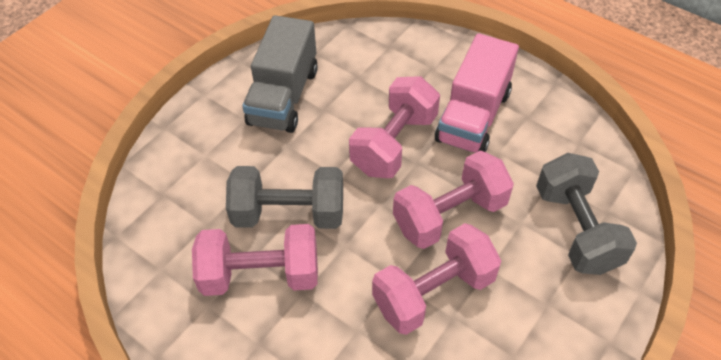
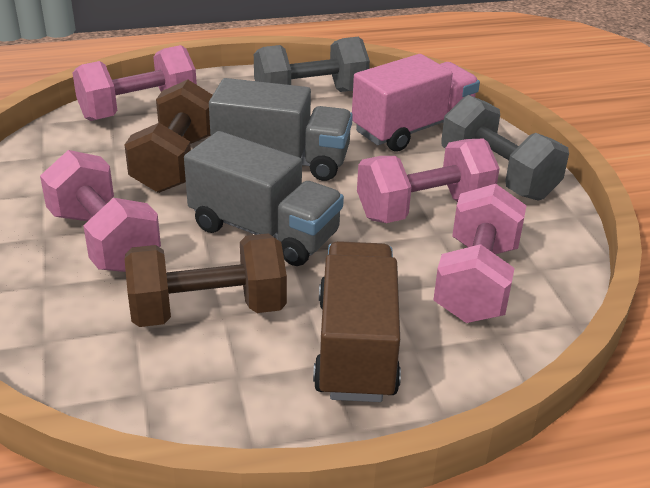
brown dumbbell: 0 -> 2
brown truck: 0 -> 1
grey truck: 1 -> 2

